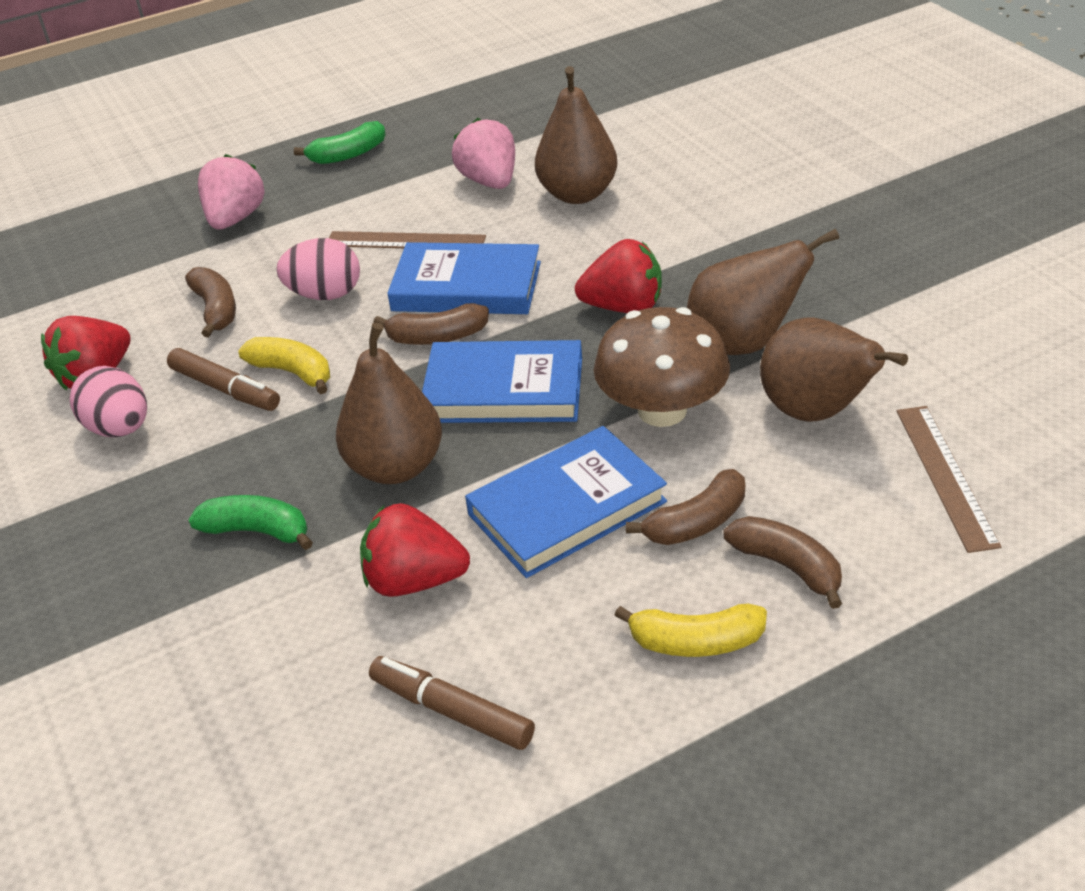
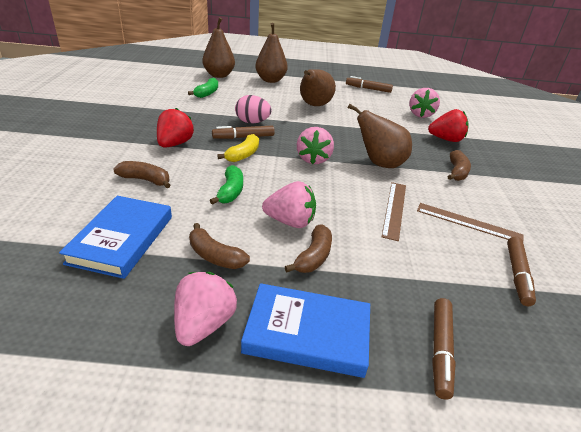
blue book: 3 -> 2
brown marker: 2 -> 4
brown mushroom: 1 -> 0
pink egg: 2 -> 1
pink strawberry: 2 -> 4
red strawberry: 3 -> 2
yellow banana: 2 -> 1

